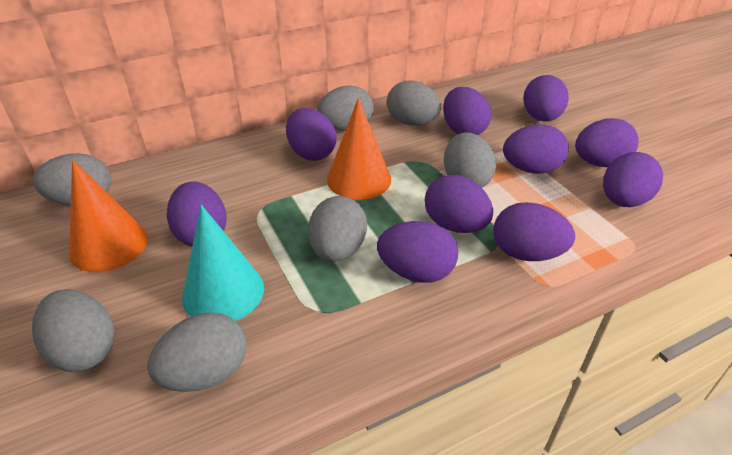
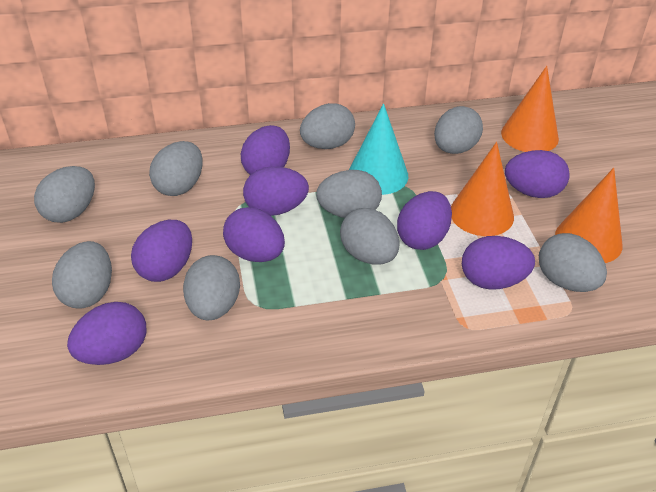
grey egg: 7 -> 9
orange cone: 2 -> 3
purple egg: 10 -> 8

